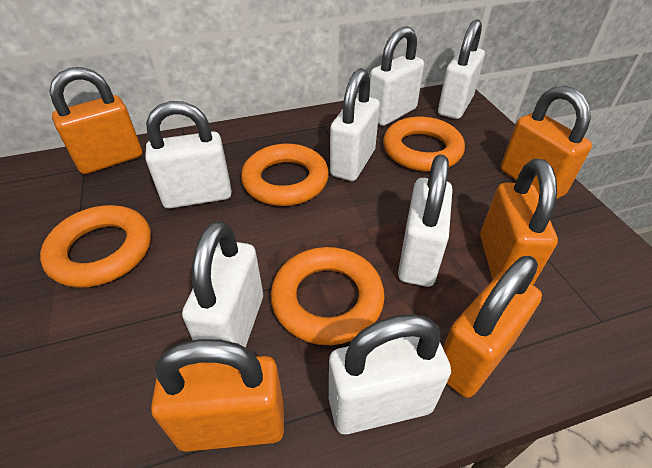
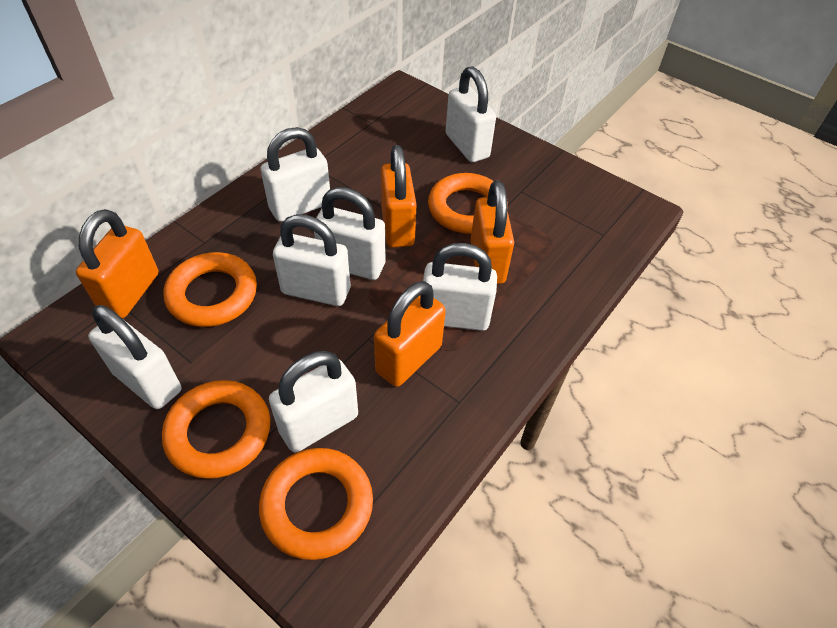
orange padlock: 5 -> 4

